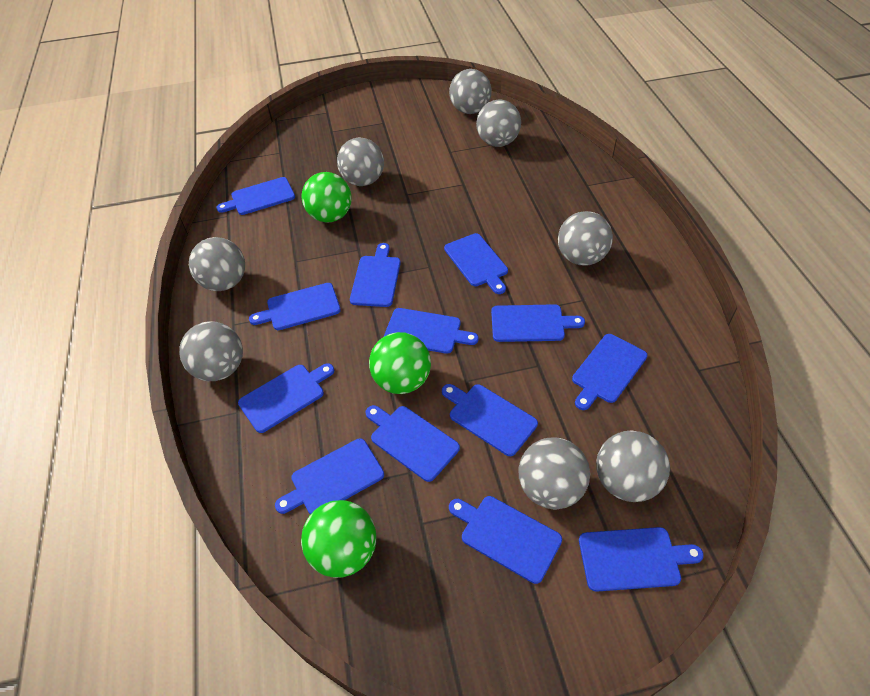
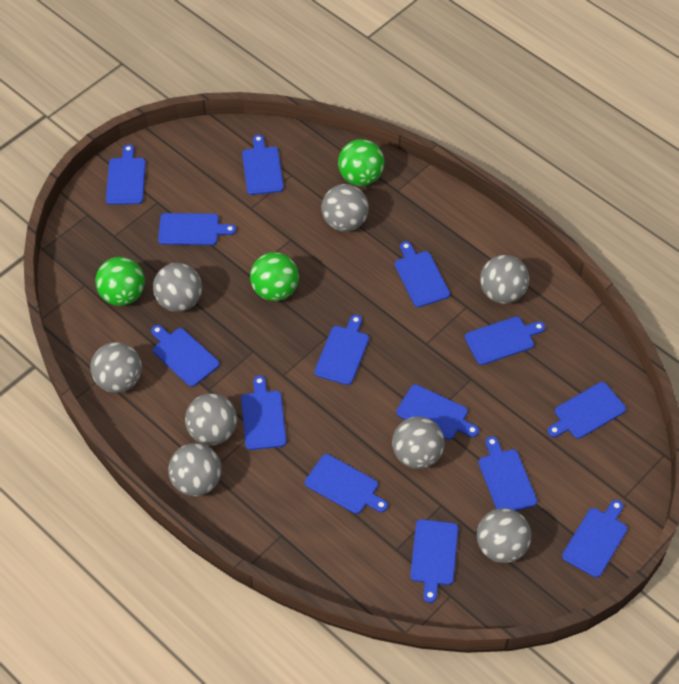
blue cutting board: 13 -> 14

